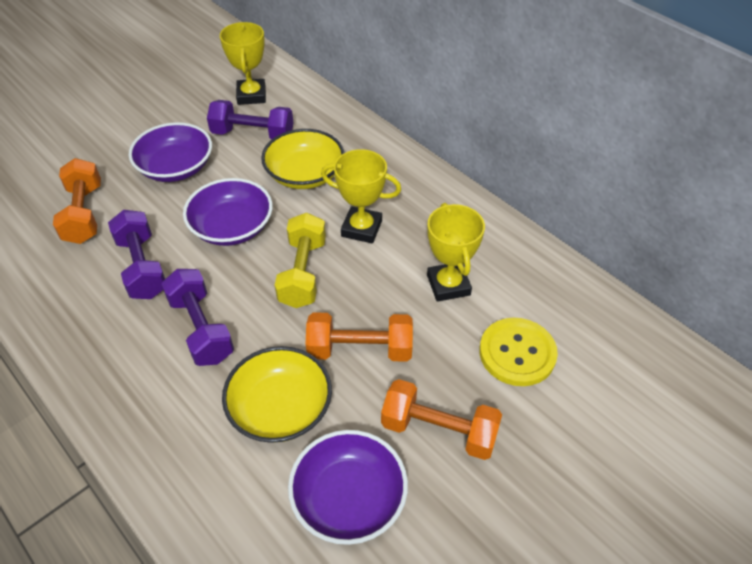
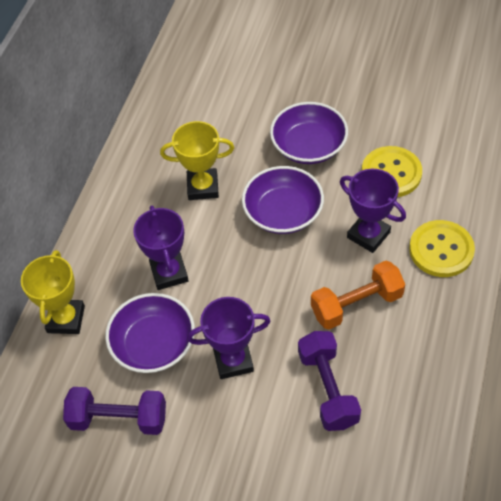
orange dumbbell: 3 -> 1
purple dumbbell: 3 -> 2
purple trophy: 0 -> 3
yellow bowl: 2 -> 0
yellow button: 1 -> 2
yellow dumbbell: 1 -> 0
yellow trophy: 3 -> 2

